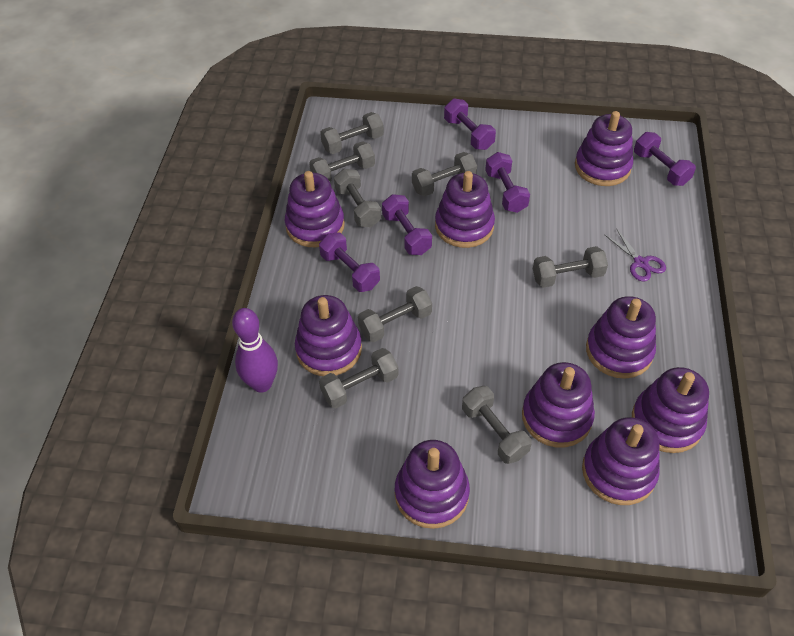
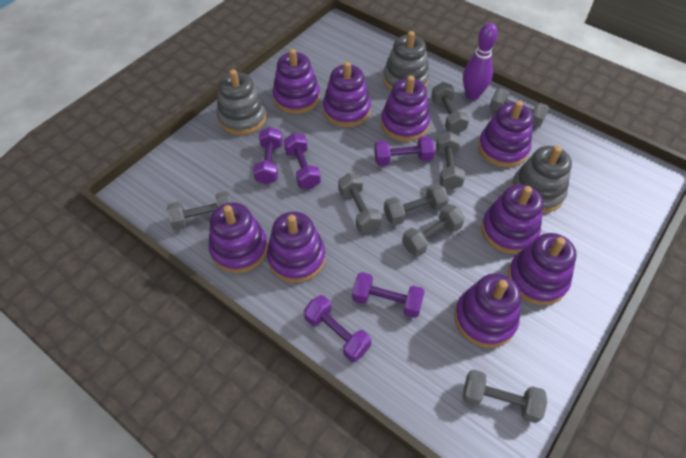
grey stacking toy: 0 -> 3
purple scissors: 1 -> 0

